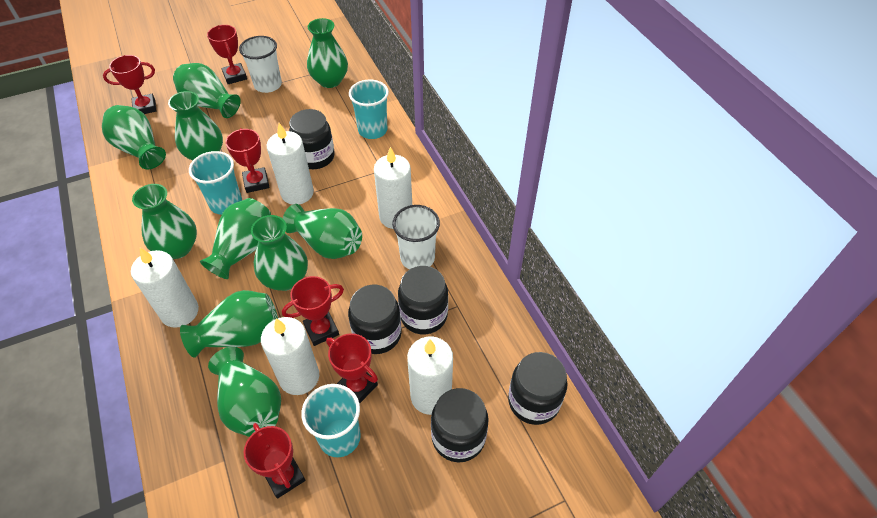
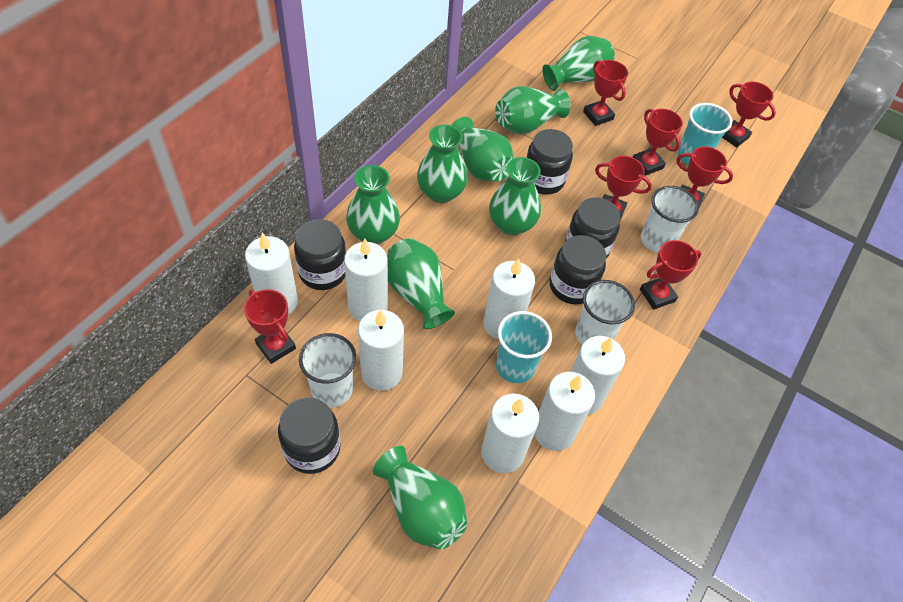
green vase: 10 -> 8
red trophy: 6 -> 7
turquoise cup: 3 -> 2
white candle: 5 -> 7
white cup: 2 -> 3

